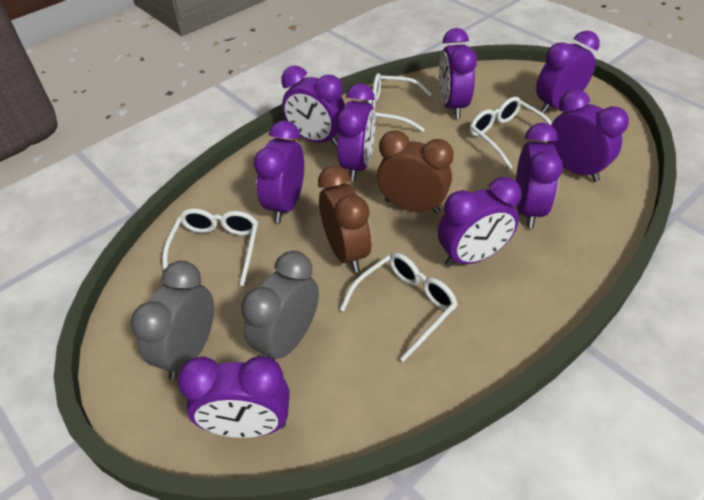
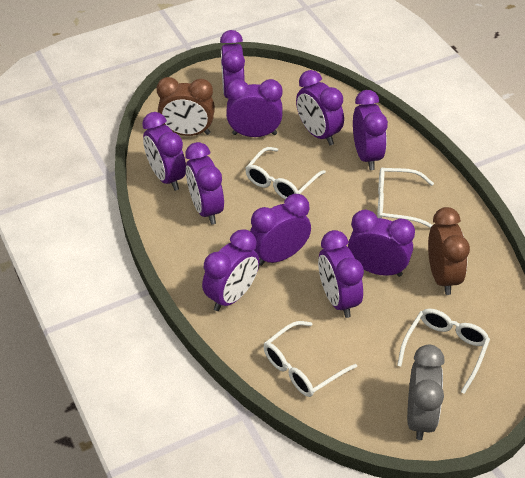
grey clock: 2 -> 1
purple clock: 9 -> 10

